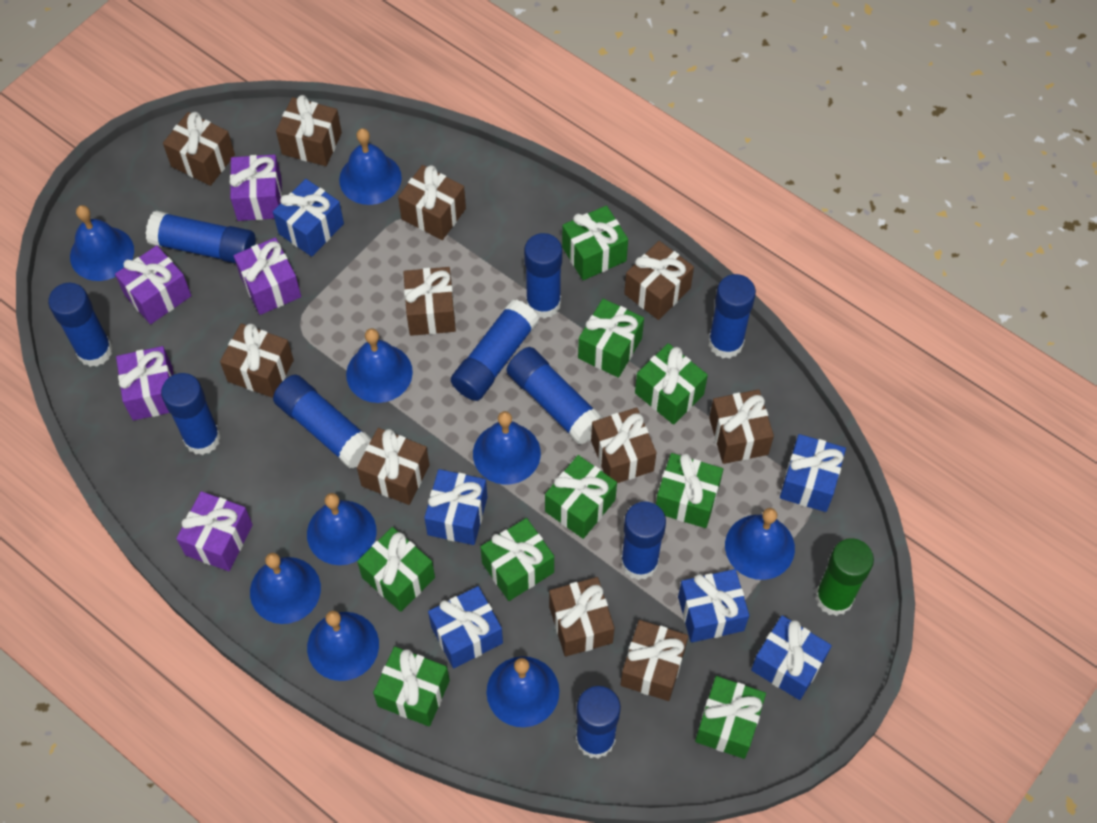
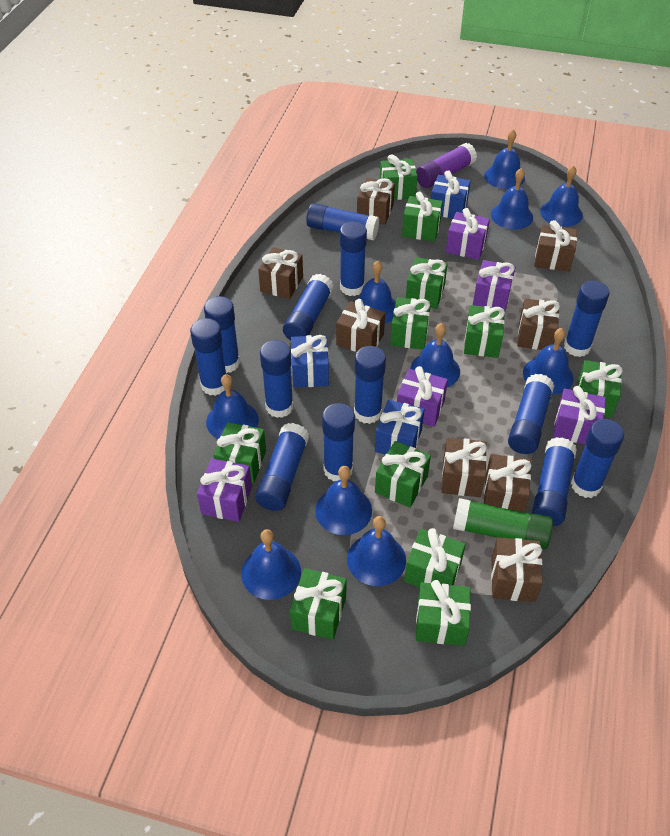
blue bell: 9 -> 10
blue gift: 6 -> 3
blue glue stick: 10 -> 13
brown gift: 11 -> 8
green gift: 9 -> 11
purple glue stick: 0 -> 1

